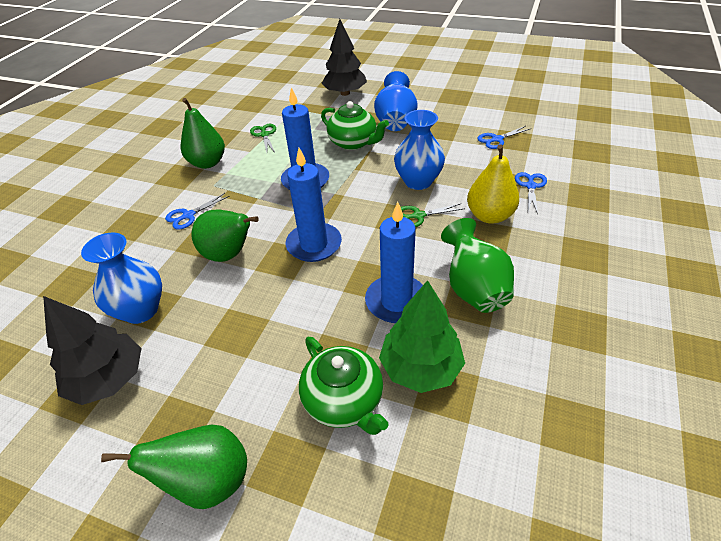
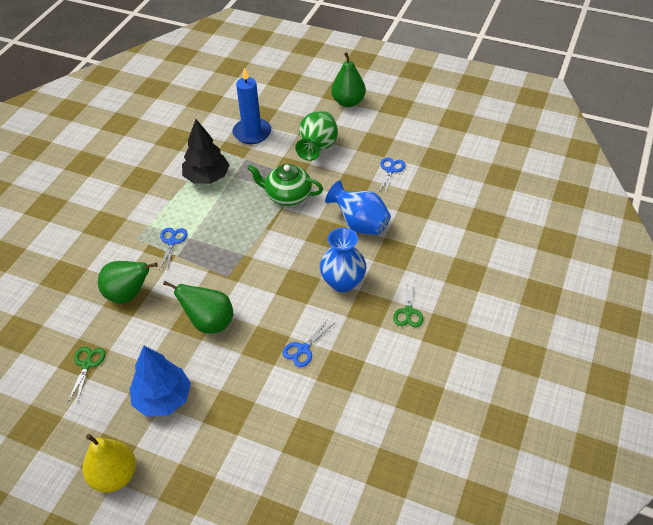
black tree: 2 -> 1
blue candle: 3 -> 1
blue tree: 0 -> 1
blue vase: 3 -> 2
green teapot: 2 -> 1
green tree: 1 -> 0

